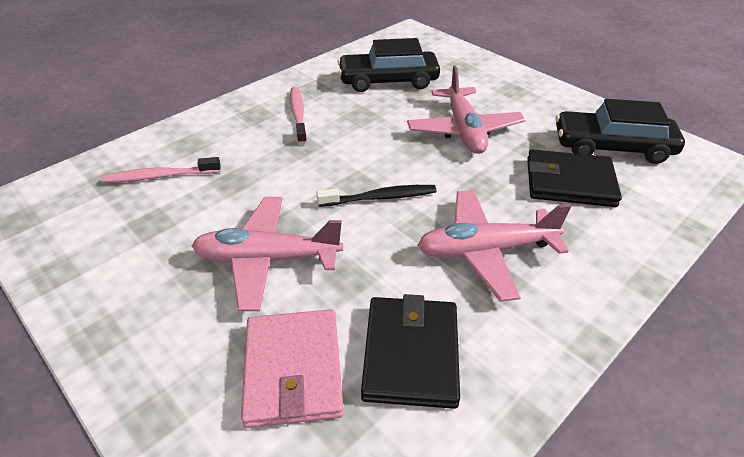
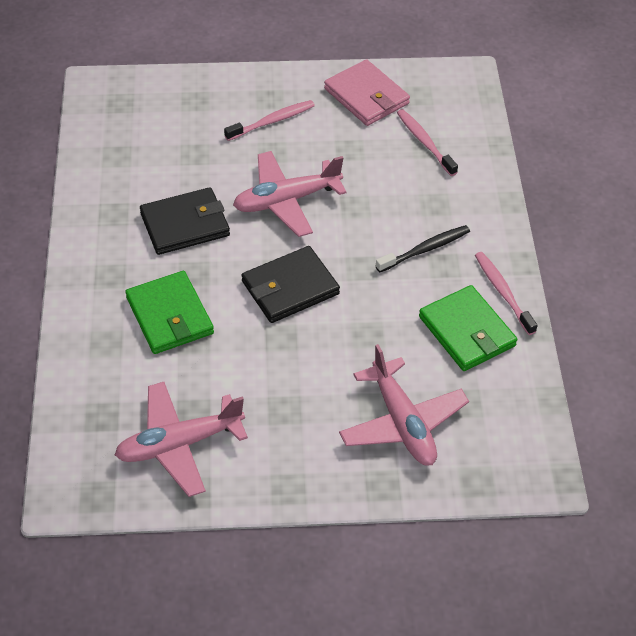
black car: 2 -> 0
green wallet: 0 -> 2
pink toothbrush: 2 -> 3

